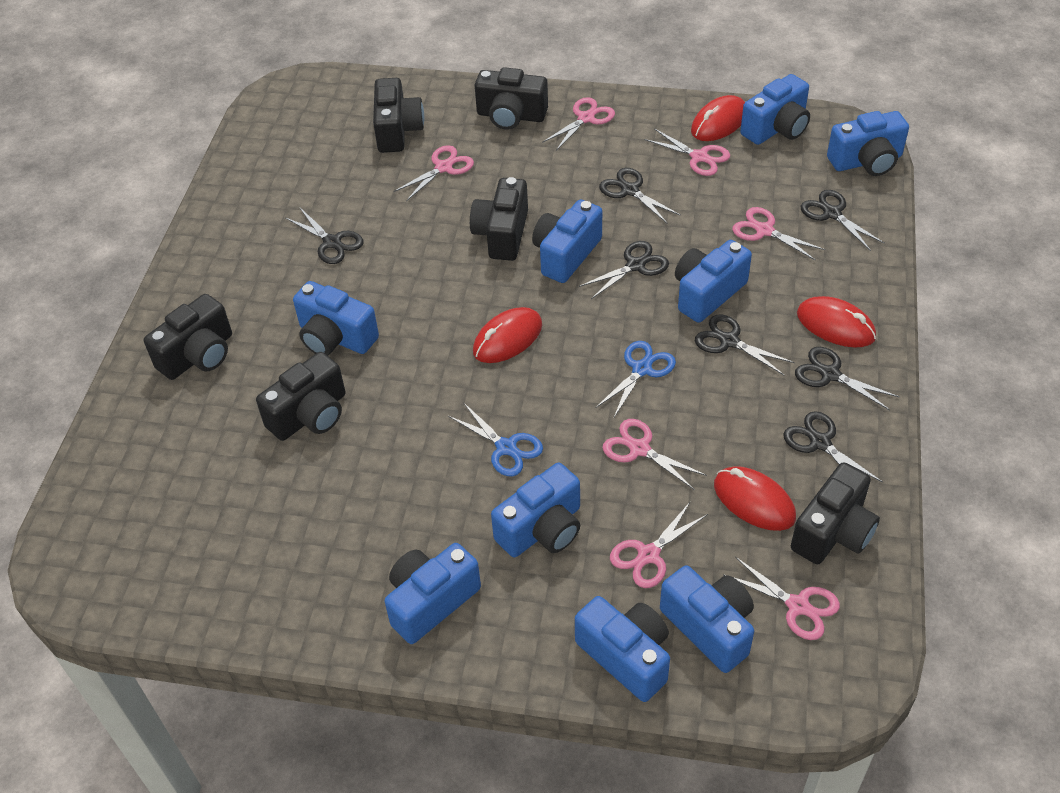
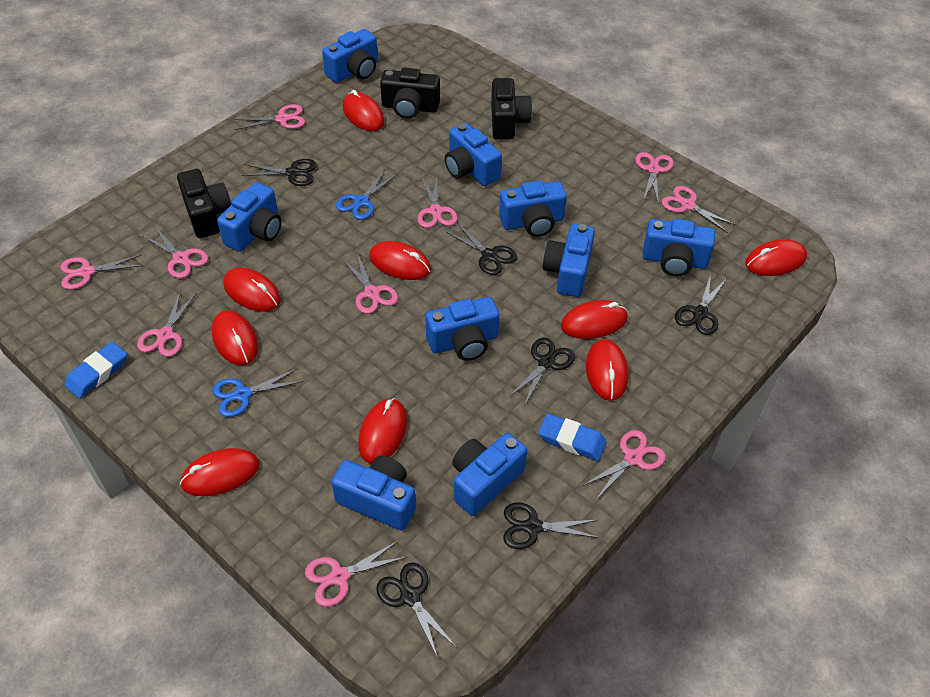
black camera: 6 -> 3
black scissors: 7 -> 6
blue eraser: 0 -> 2
pink scissors: 7 -> 10
red mouse: 4 -> 9

